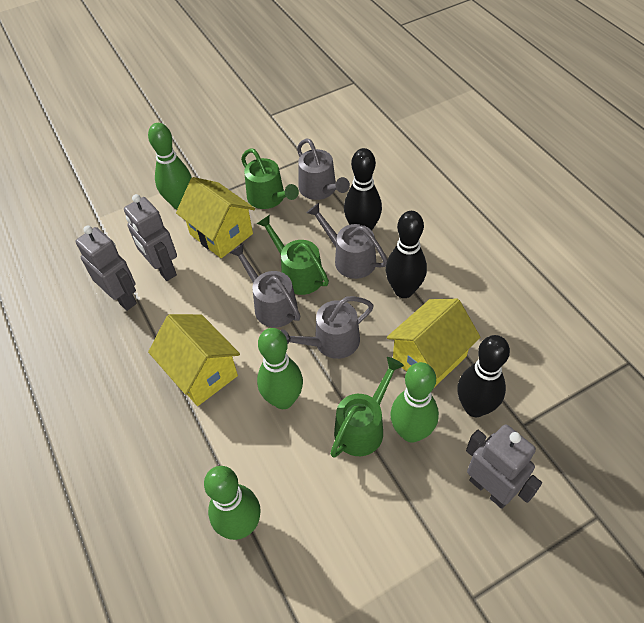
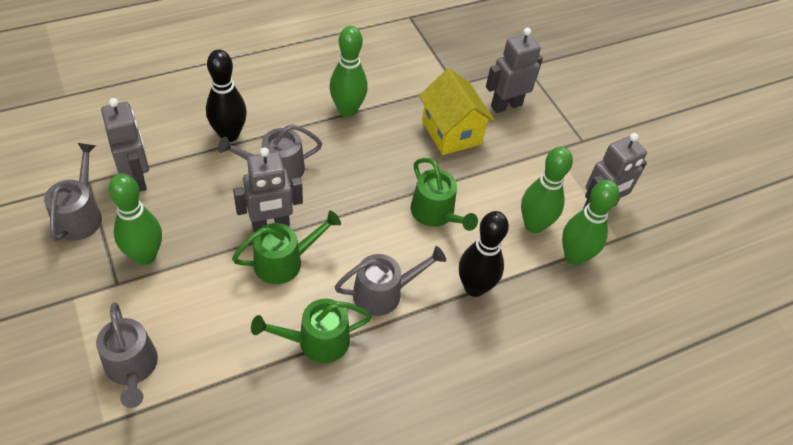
black bowling pin: 3 -> 2
grey robot: 3 -> 4
yellow house: 3 -> 1

